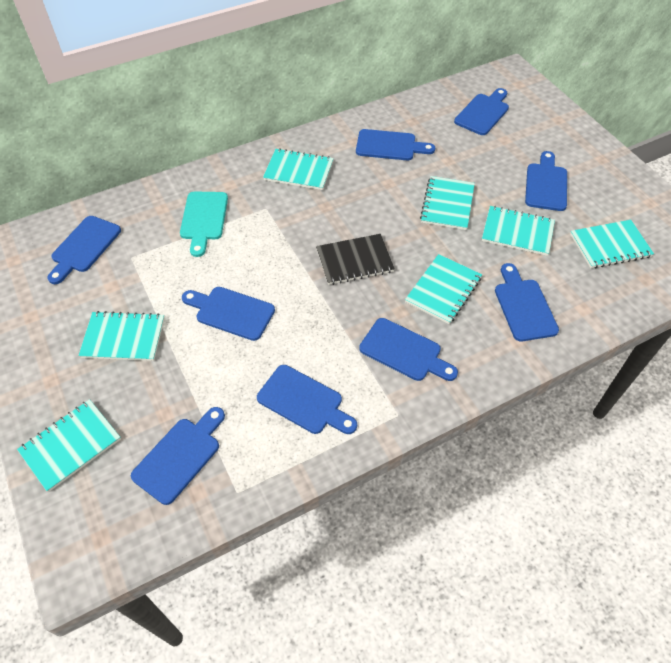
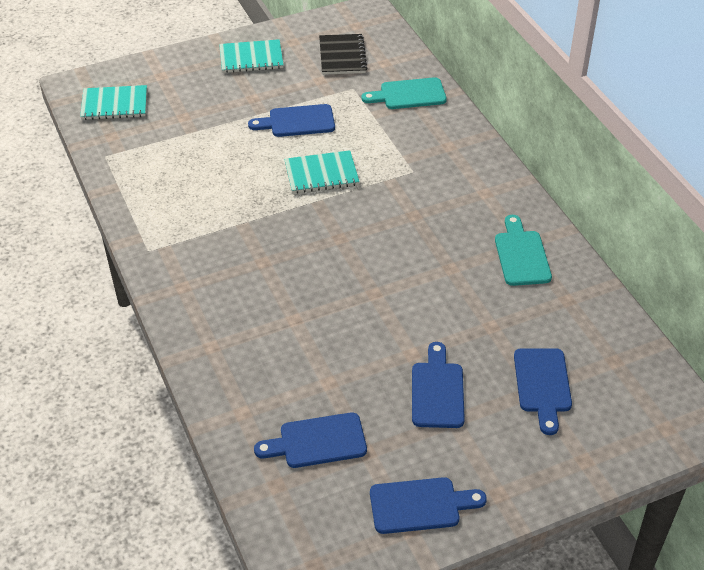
blue cutting board: 9 -> 5
turquoise cutting board: 1 -> 2
turquoise notebook: 7 -> 3

